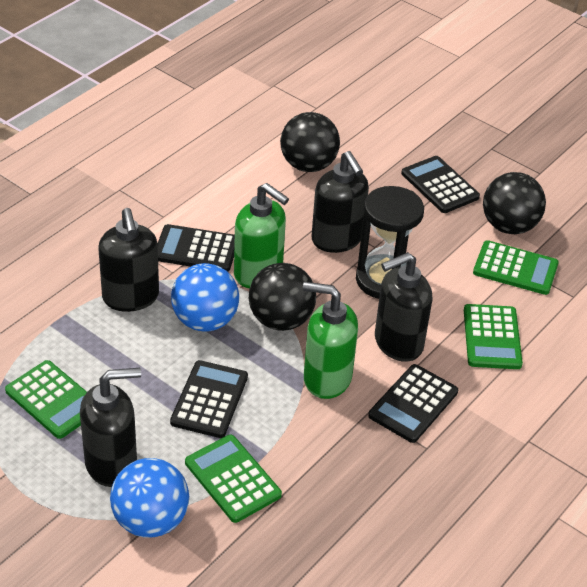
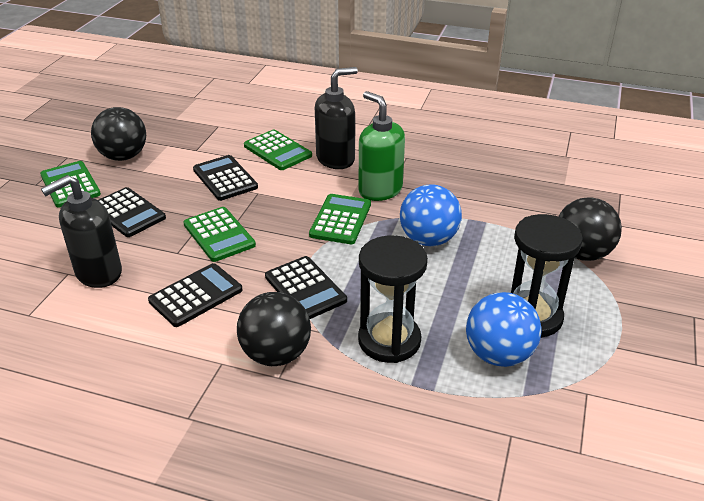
black hourglass: 1 -> 2
black soap dispenser: 4 -> 2
green soap dispenser: 2 -> 1

